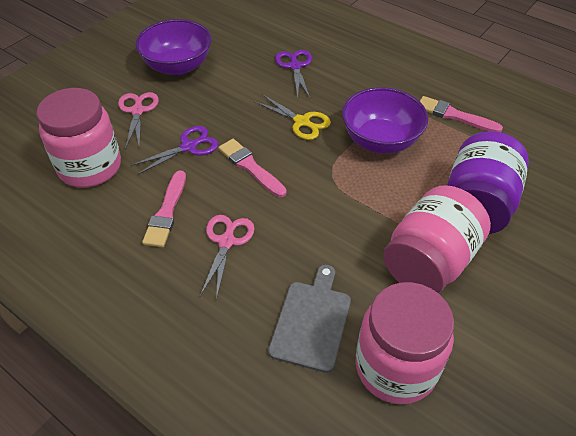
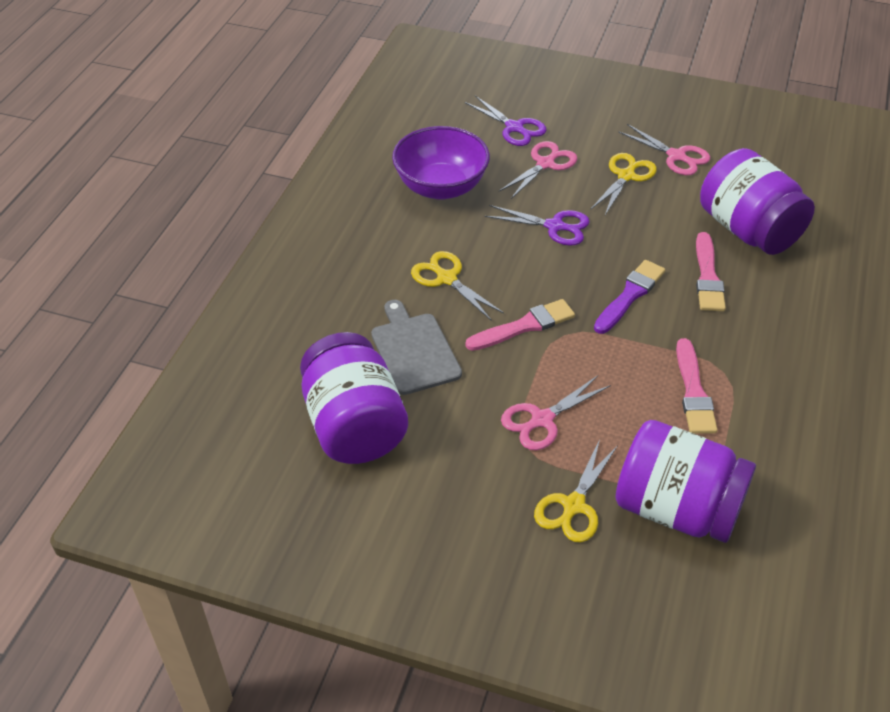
pink jar: 3 -> 0
pink scissors: 2 -> 3
purple bowl: 2 -> 1
purple brush: 0 -> 1
purple jar: 1 -> 3
yellow scissors: 1 -> 3

